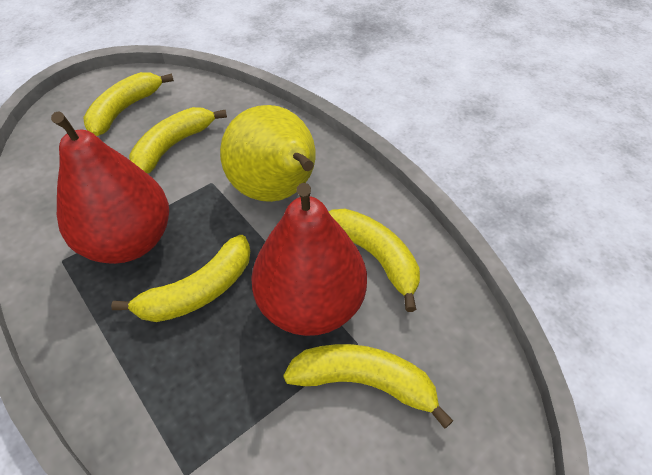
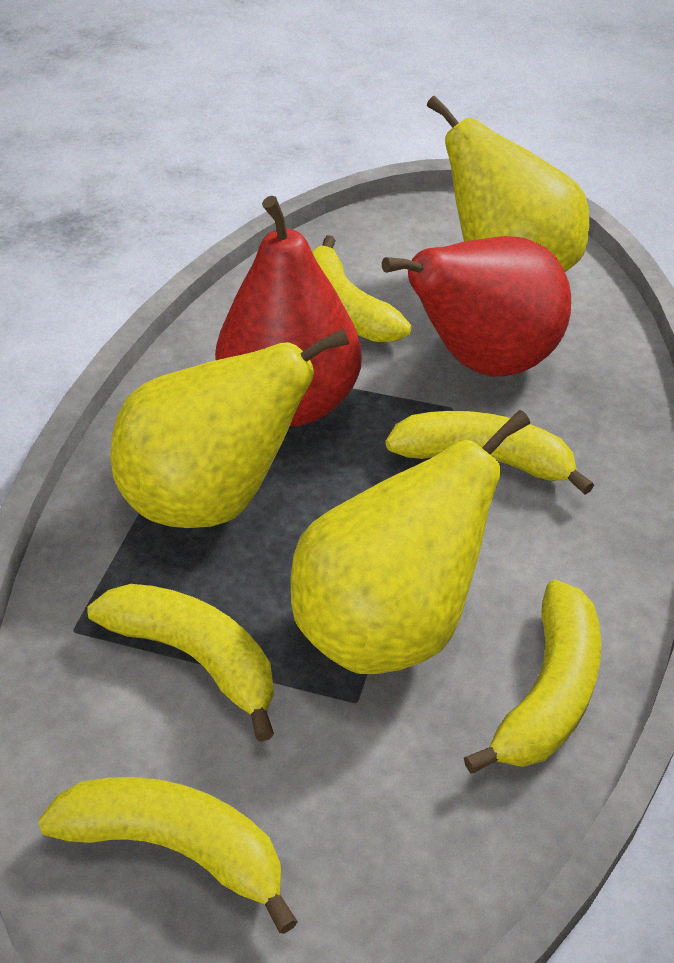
yellow pear: 1 -> 3

